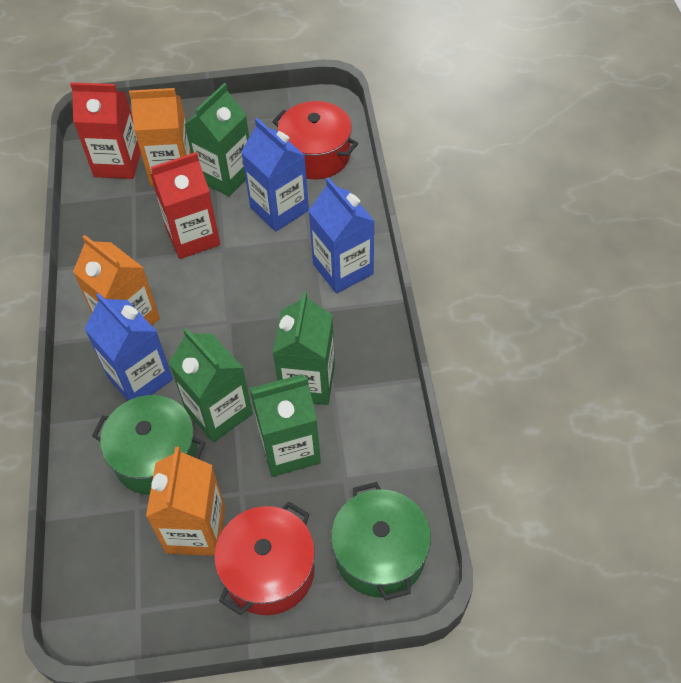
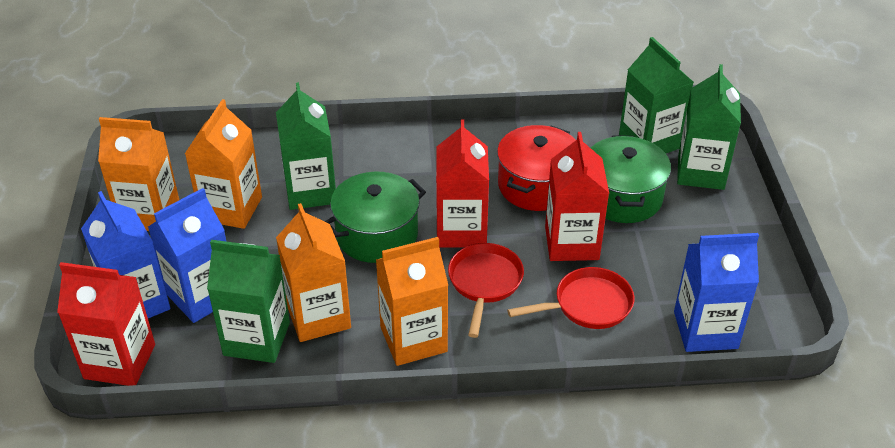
orange carton: 3 -> 4
red carton: 2 -> 3
red pan: 0 -> 2
red pot: 2 -> 1

